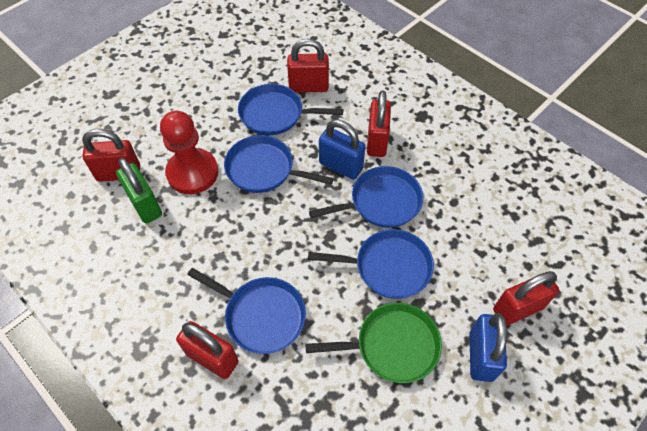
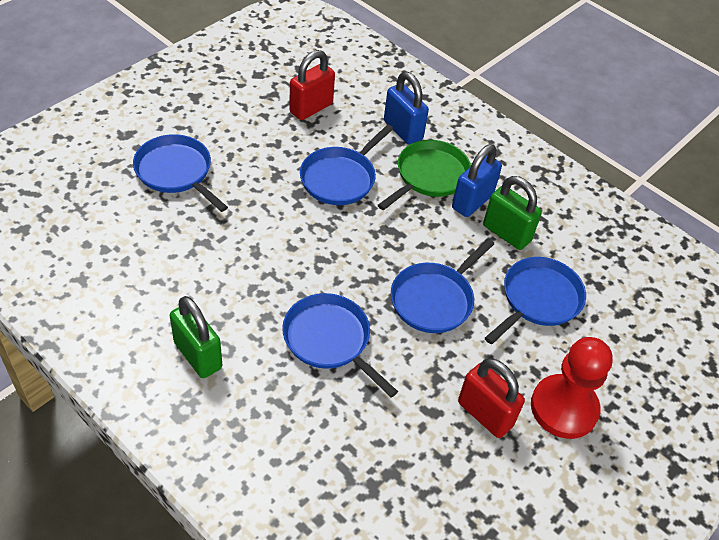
green padlock: 1 -> 2
red padlock: 5 -> 2

